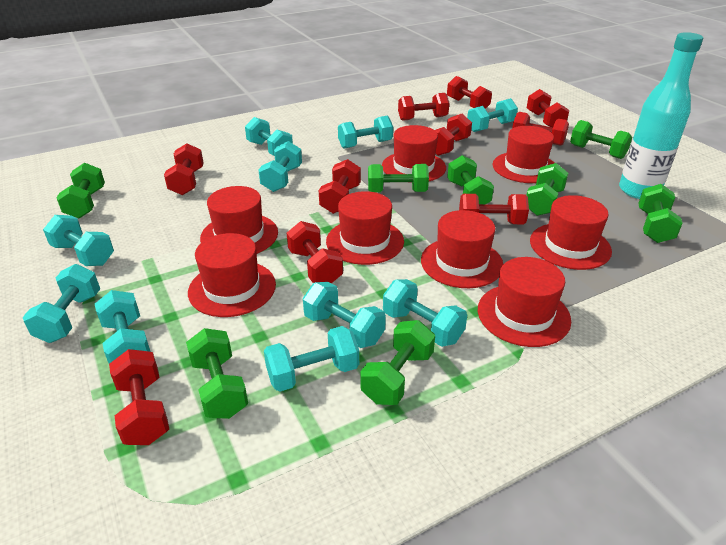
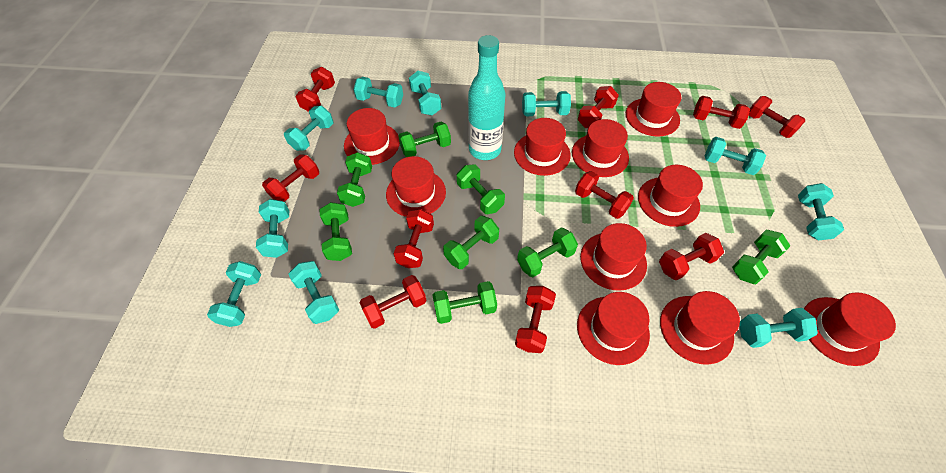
red hat: 8 -> 10

